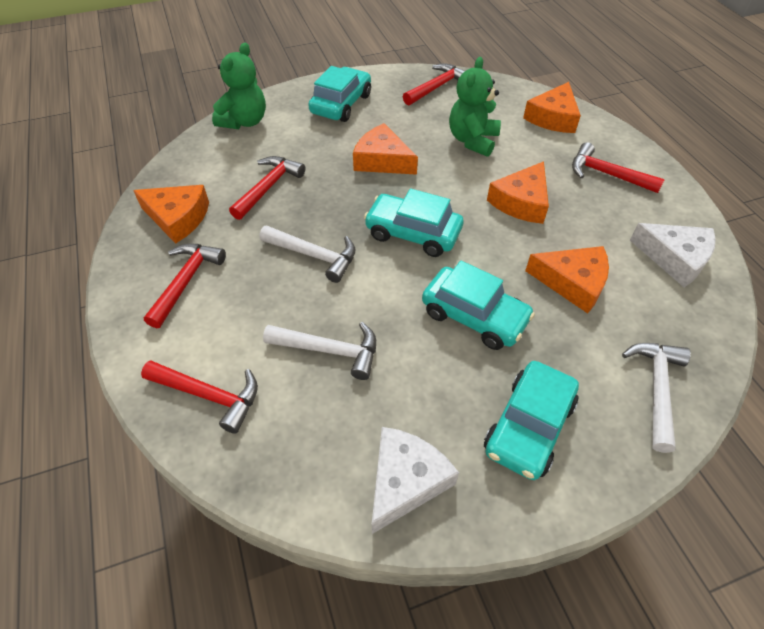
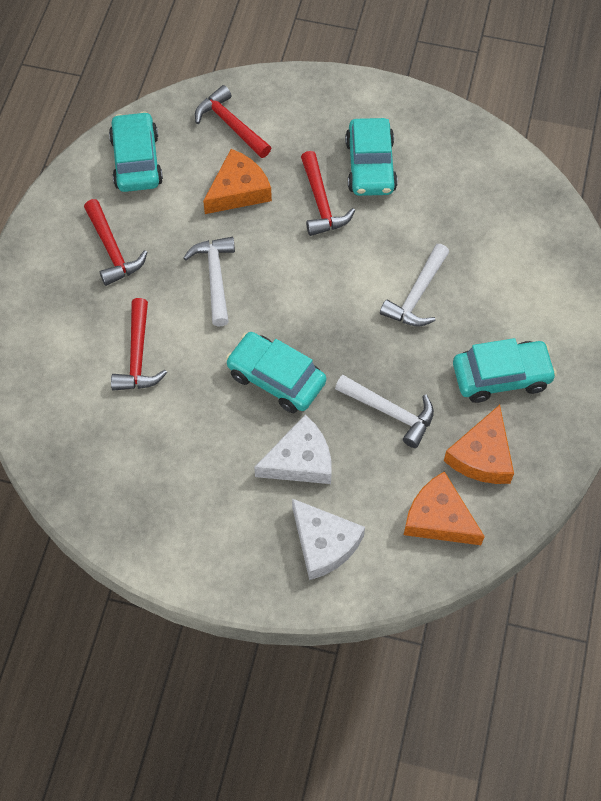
green teddy bear: 2 -> 0
orange cheese: 5 -> 3
red hammer: 5 -> 4

